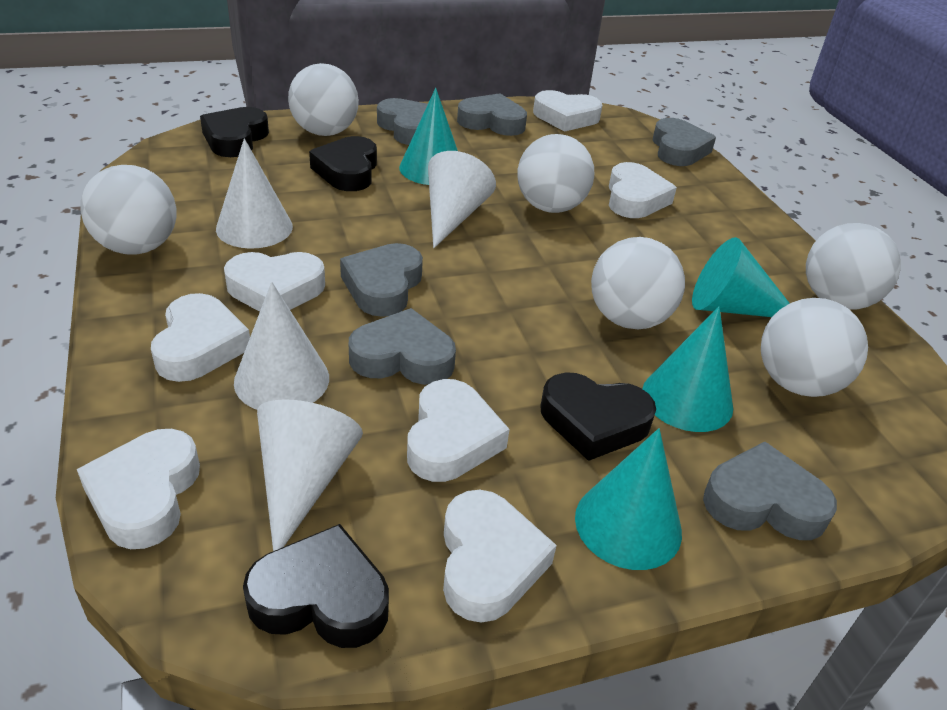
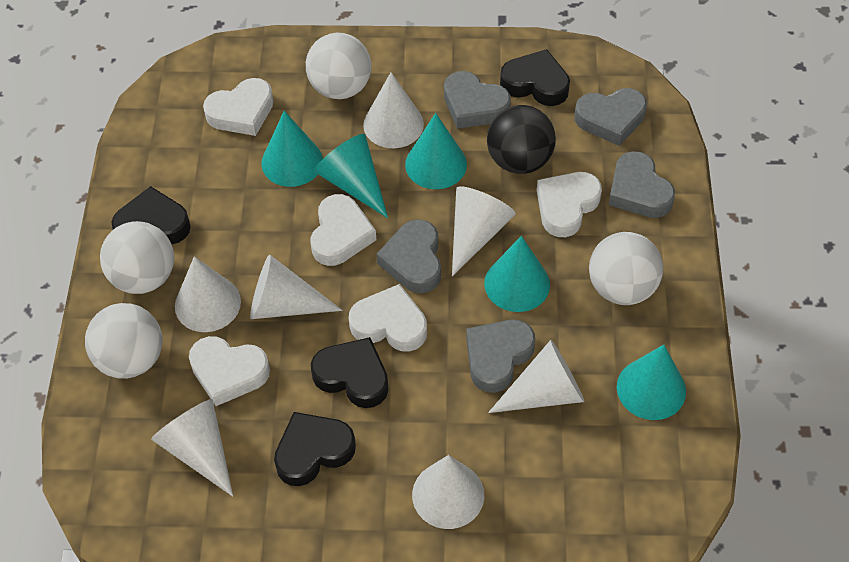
black ball: 0 -> 1
grey heart: 6 -> 5
turquoise cone: 4 -> 5
white ball: 6 -> 4
white cone: 4 -> 7
white heart: 7 -> 5

